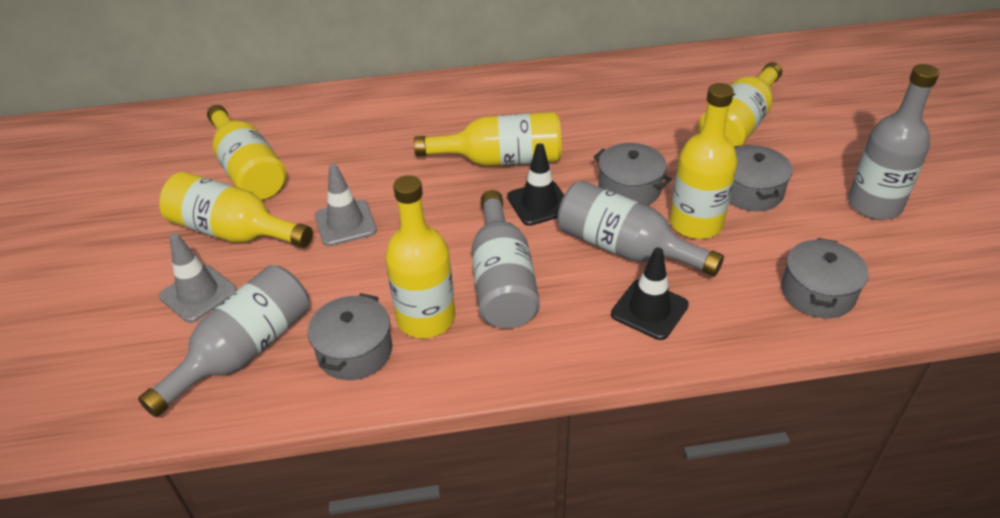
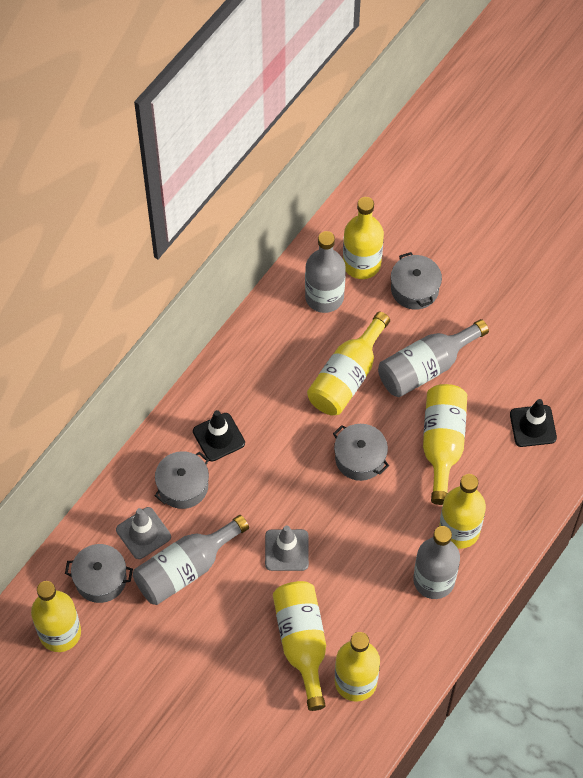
yellow bottle: 6 -> 7

